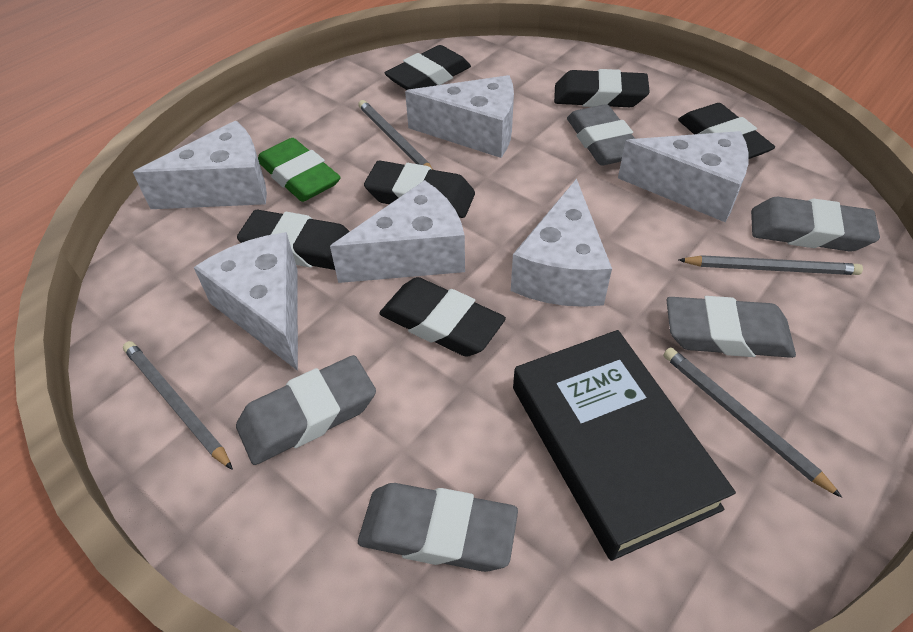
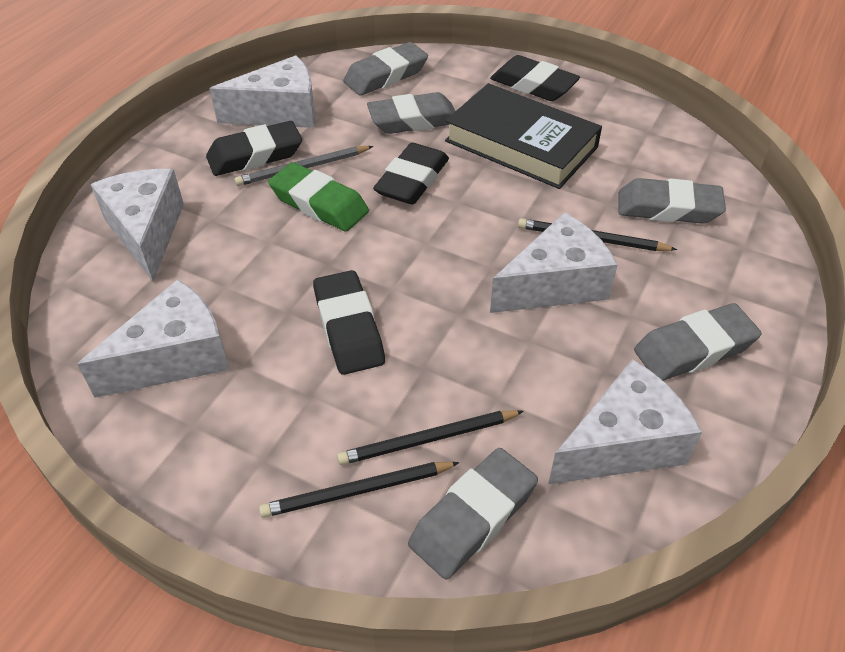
black eraser: 6 -> 4
black pencil: 0 -> 3
grey pencil: 4 -> 1
white cheese: 6 -> 5

